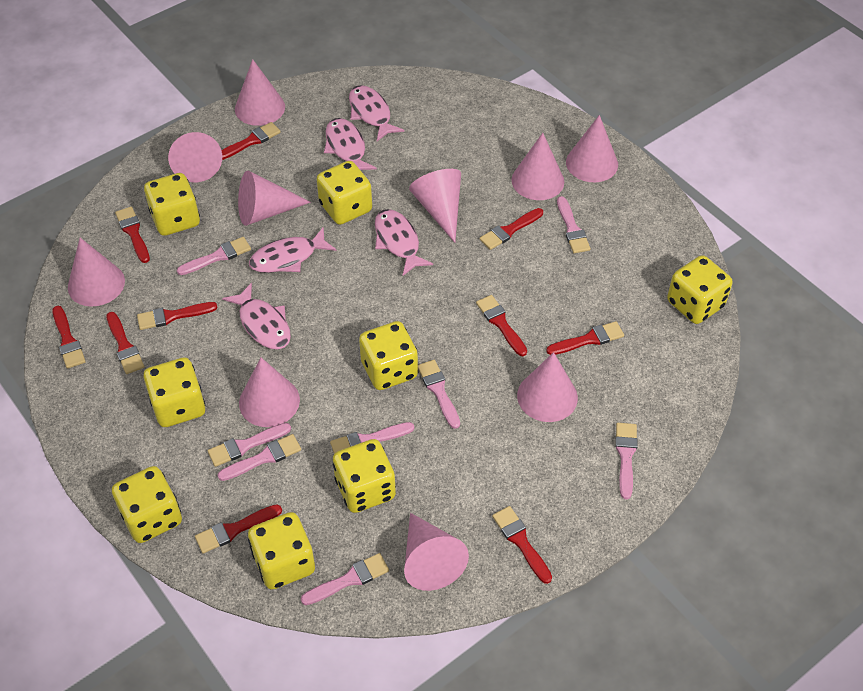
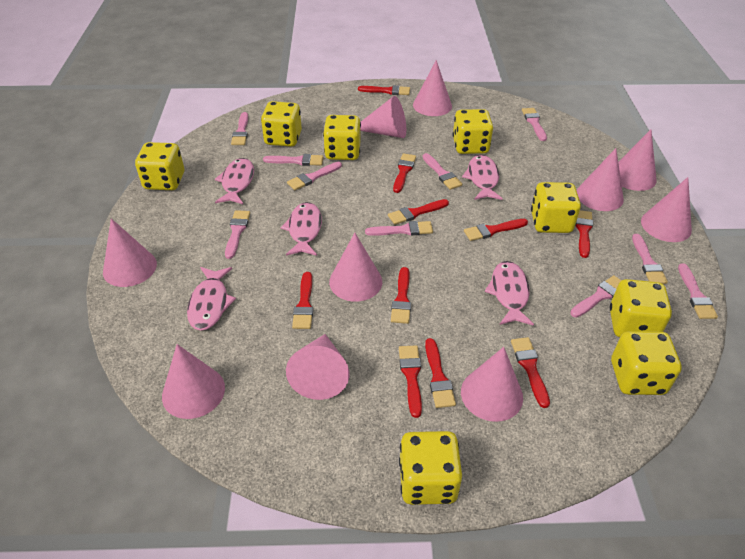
pink brush: 8 -> 10

